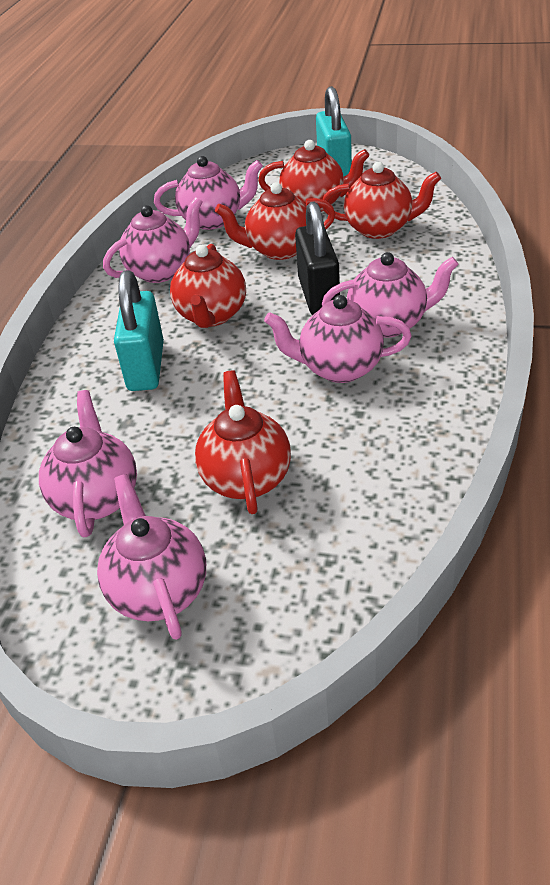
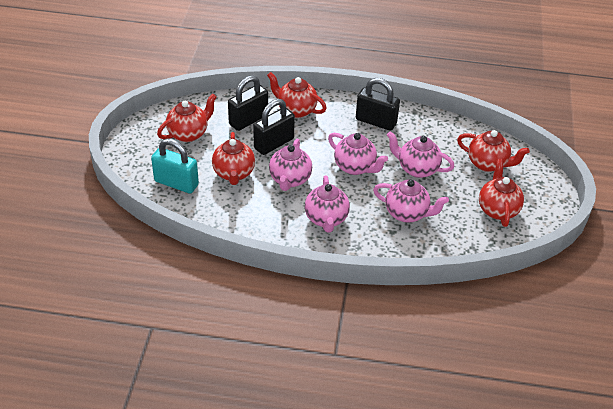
black padlock: 1 -> 3
pink teapot: 6 -> 5
turquoise padlock: 2 -> 1

